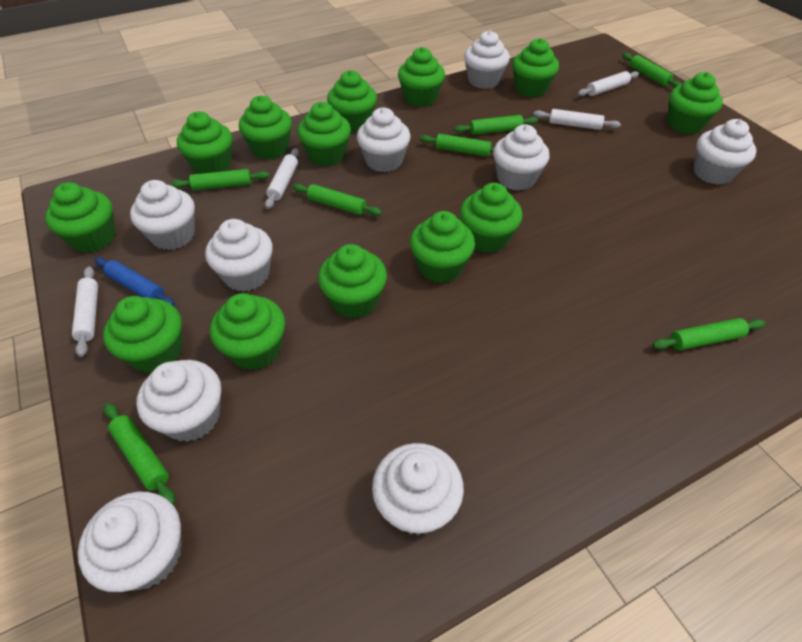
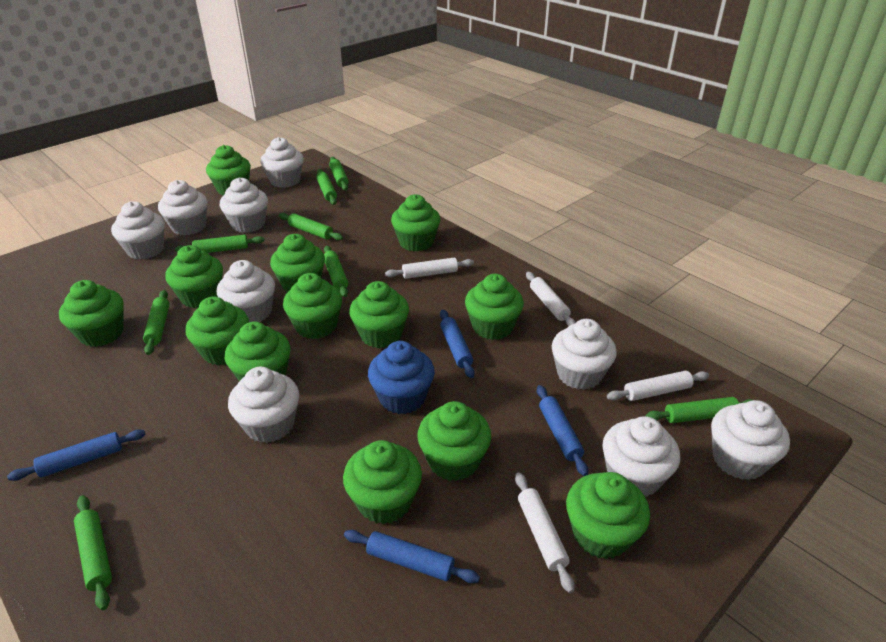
blue cupcake: 0 -> 1
blue rolling pin: 1 -> 4
green rolling pin: 7 -> 8

